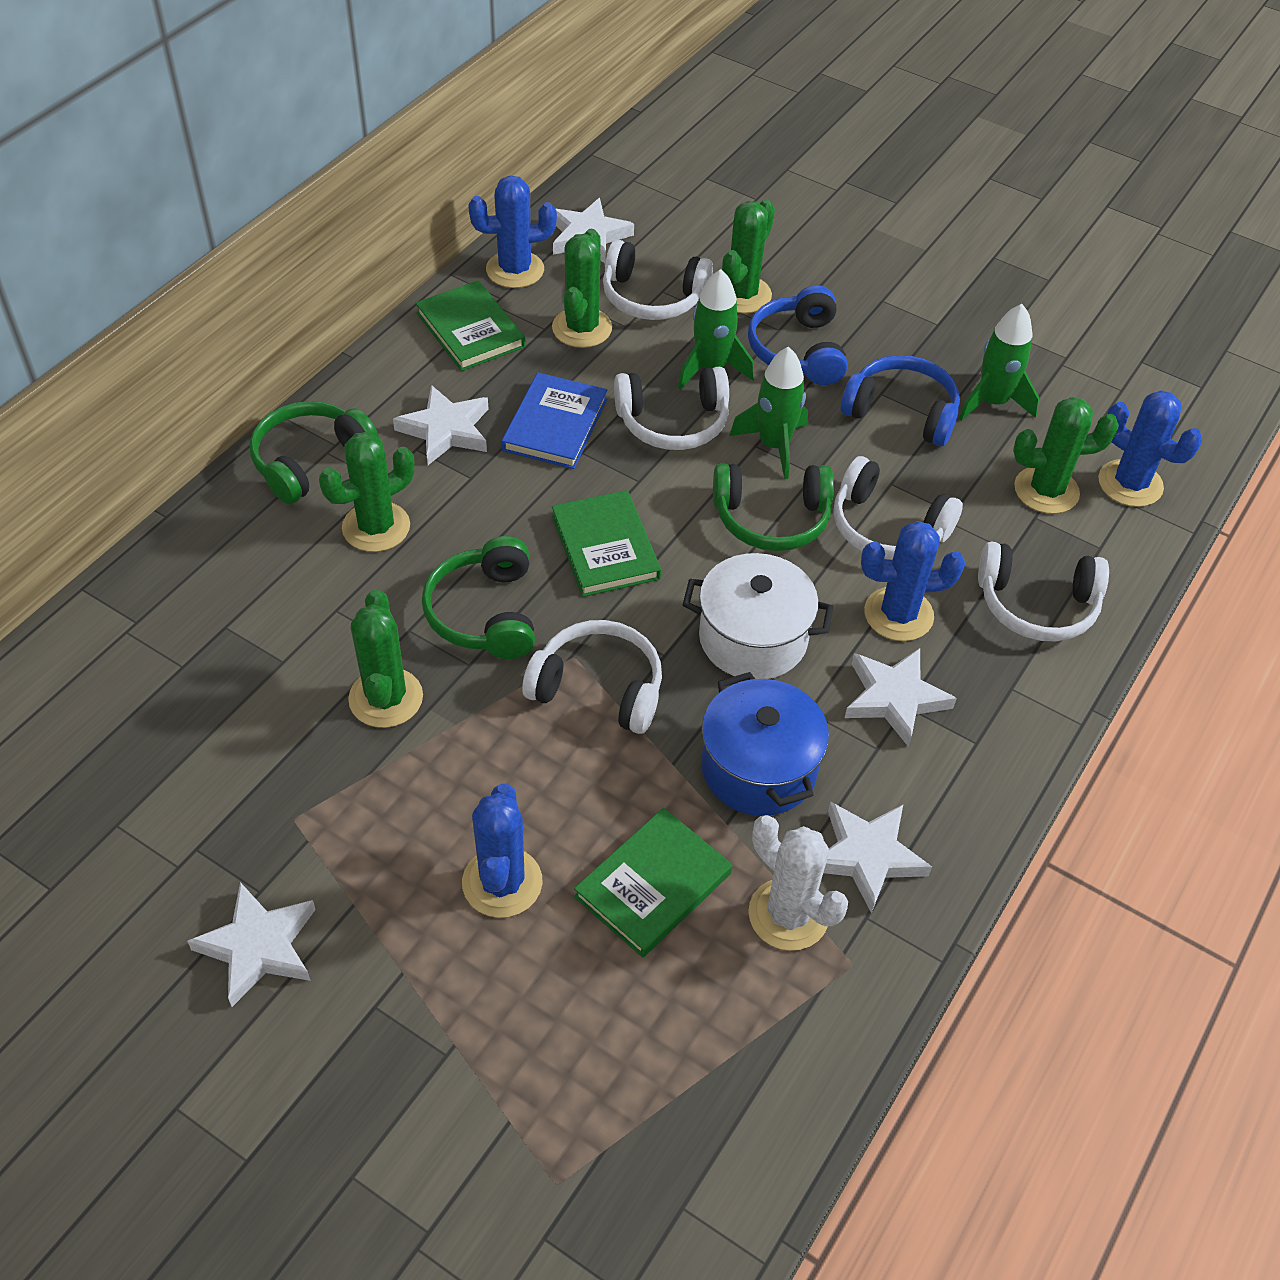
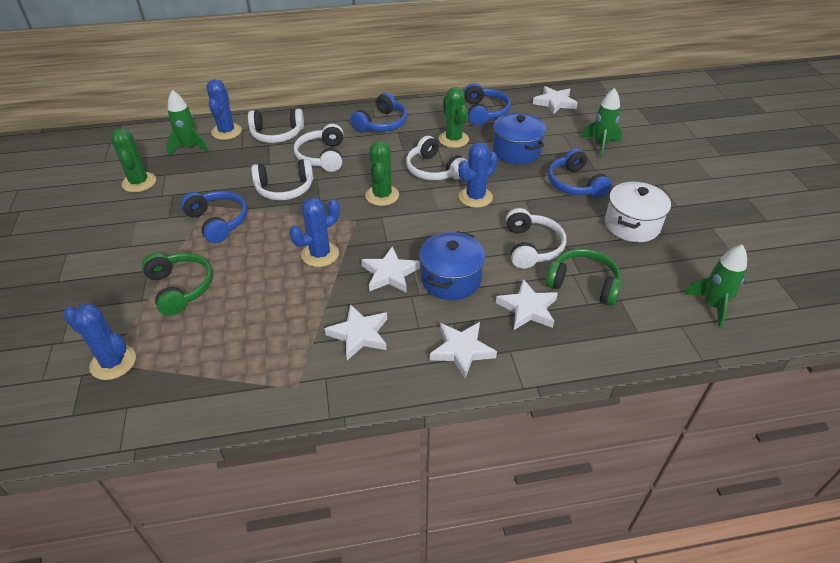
blue book: 1 -> 0
blue headphones: 2 -> 4
blue pot: 1 -> 2
green book: 3 -> 0
green cactus: 5 -> 3
green headphones: 3 -> 2
white cactus: 1 -> 0

